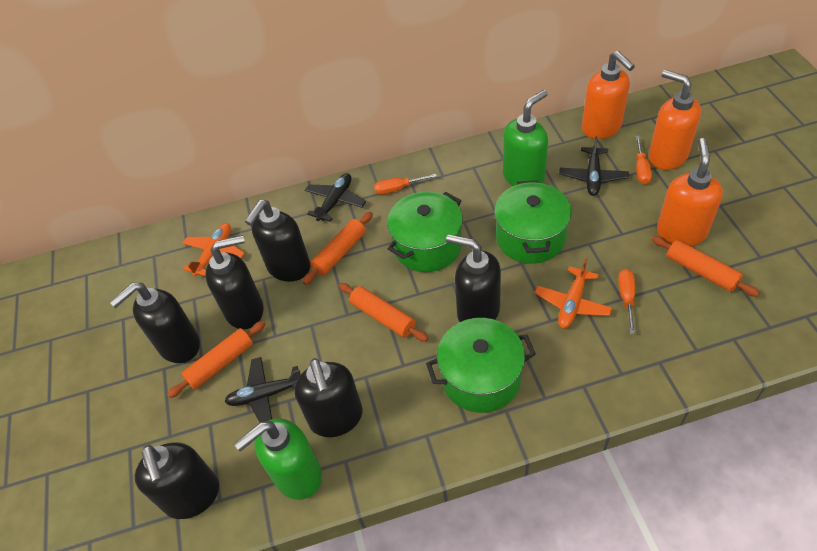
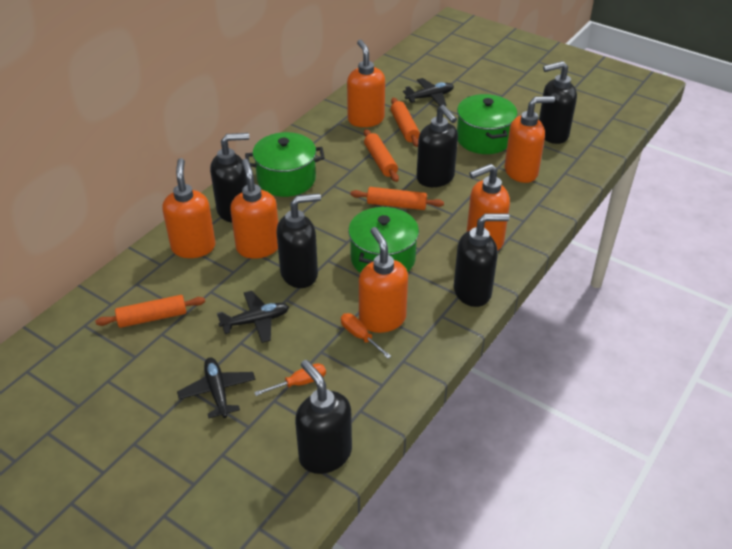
green soap dispenser: 2 -> 0
orange plane: 2 -> 0
orange screwdriver: 3 -> 2
orange soap dispenser: 3 -> 6

